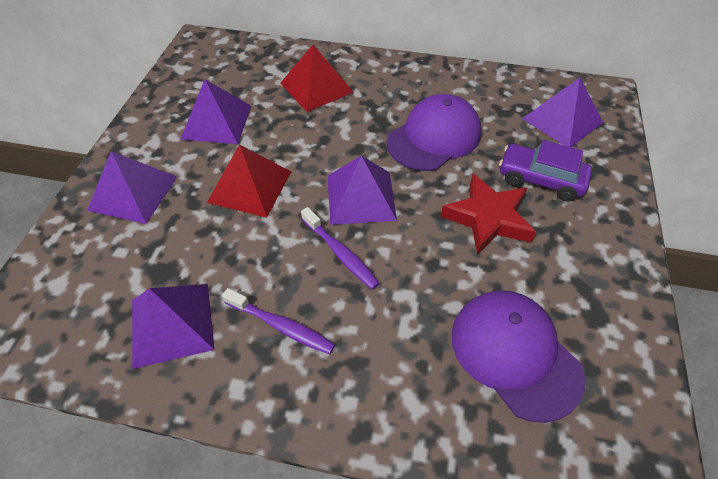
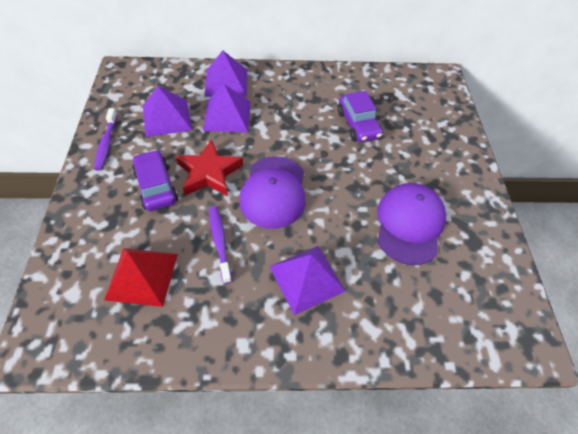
purple car: 1 -> 2
purple pyramid: 5 -> 4
red pyramid: 2 -> 1

